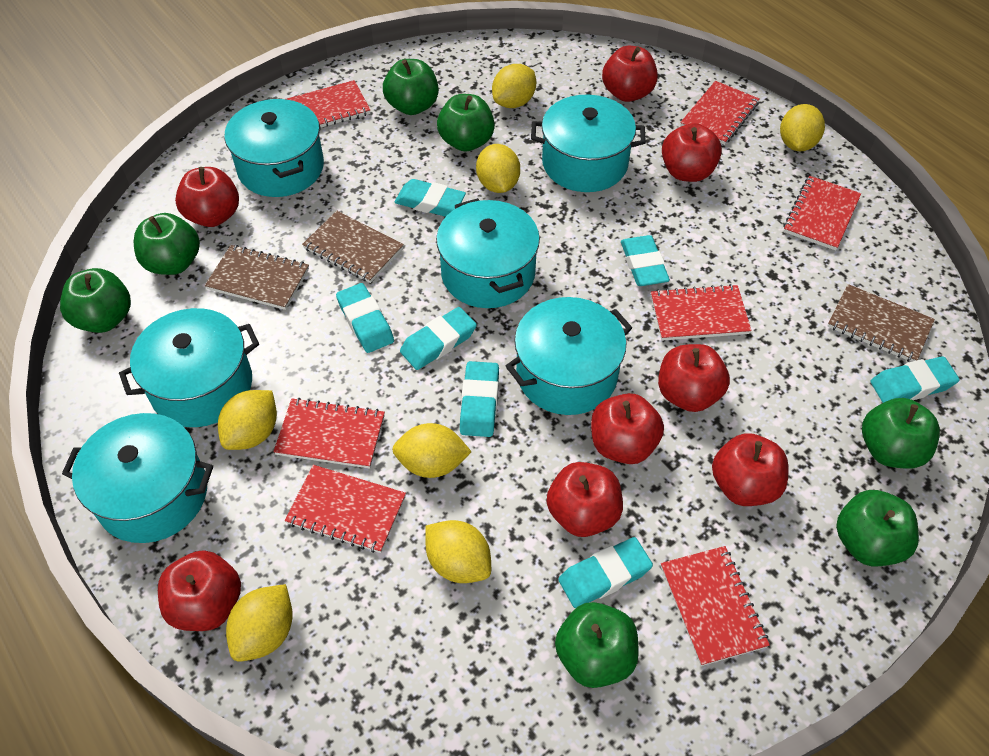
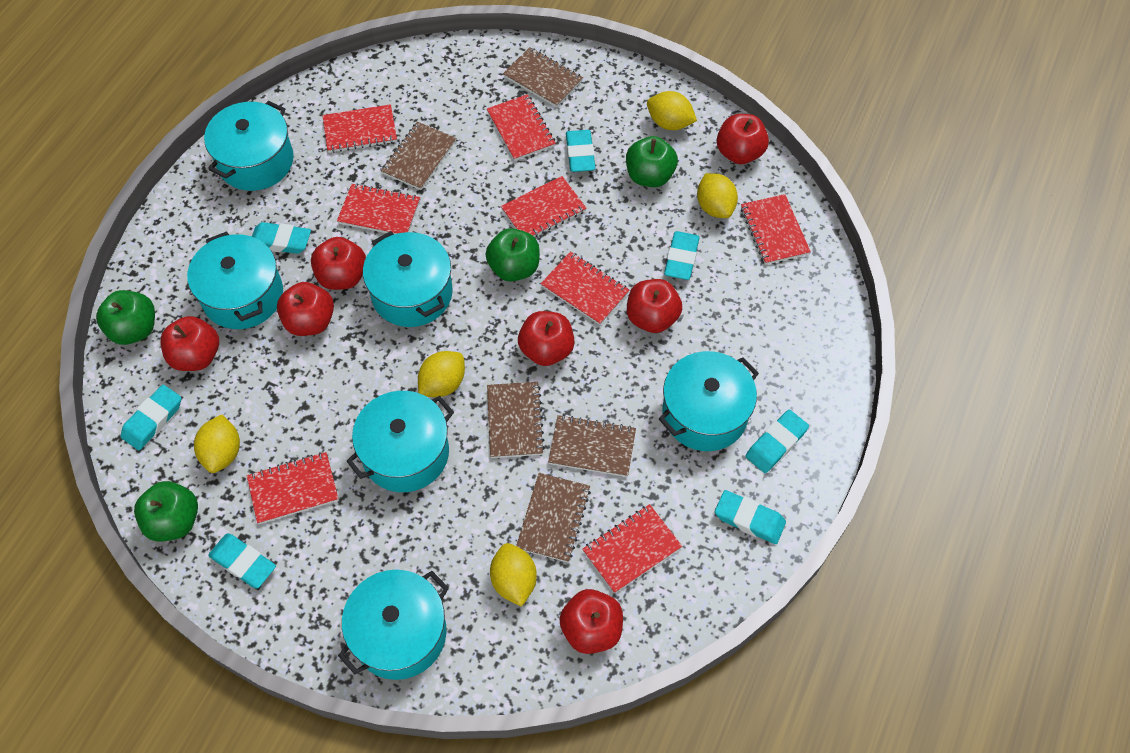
brown notebook: 3 -> 5
green apple: 7 -> 4
red apple: 8 -> 7
red notebook: 7 -> 8
yellow lemon: 7 -> 5

